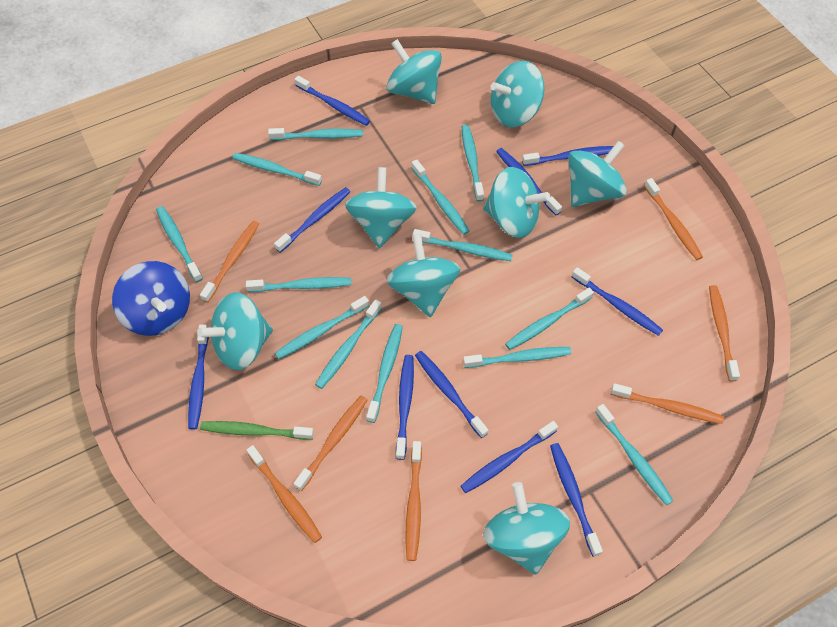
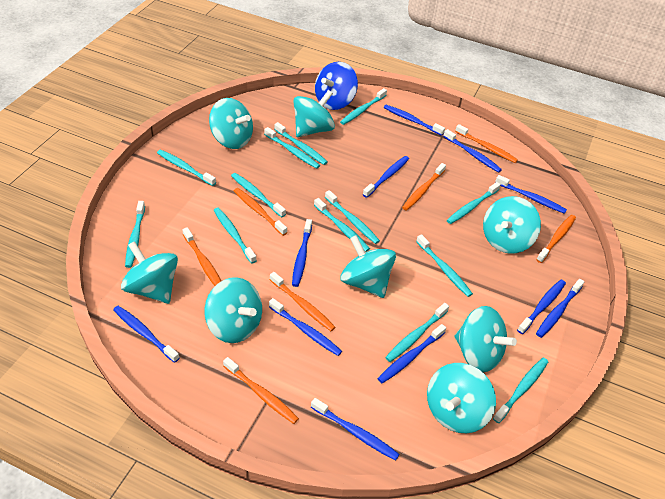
blue toothbrush: 10 -> 11
green toothbrush: 1 -> 0

